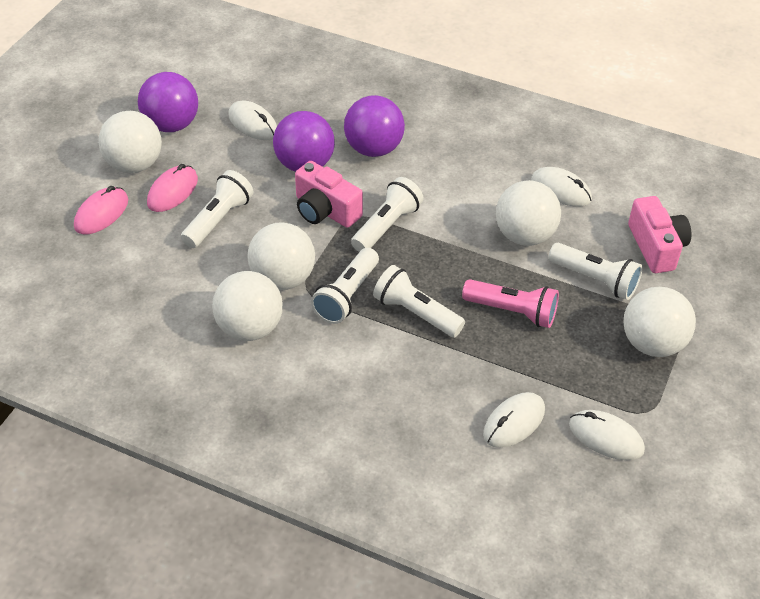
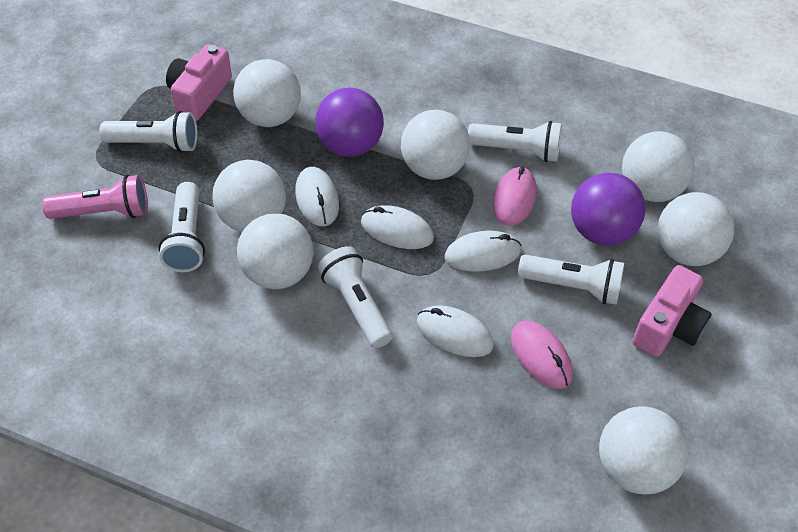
purple ball: 3 -> 2
white ball: 5 -> 7

